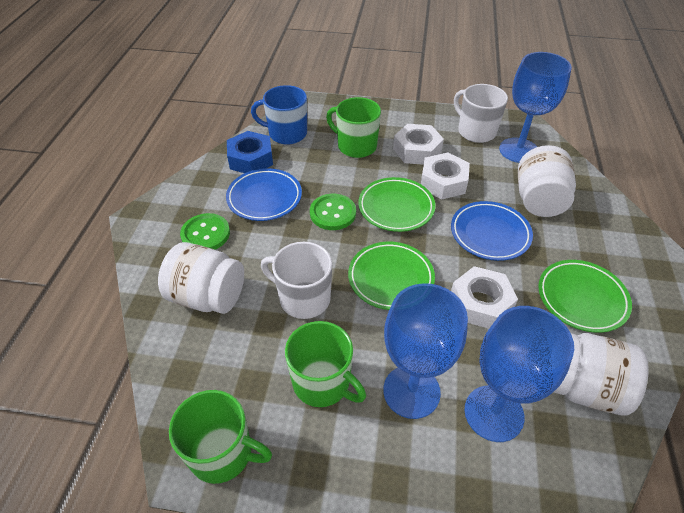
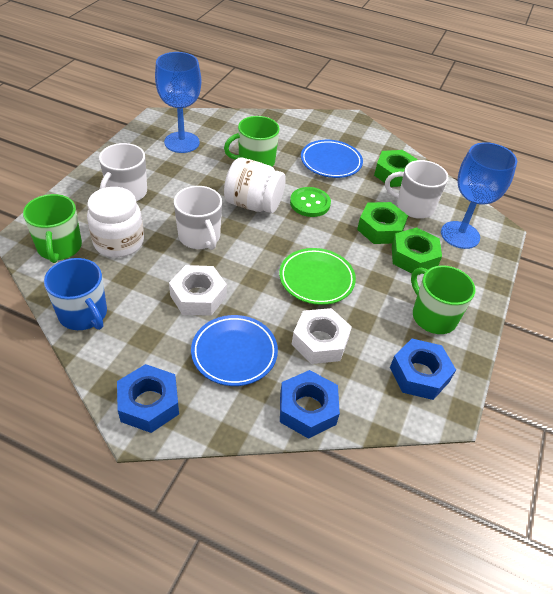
blue goblet: 3 -> 2
blue nut: 1 -> 3
green button: 2 -> 1
green nut: 0 -> 3
green plate: 3 -> 1
white jar: 3 -> 2
white mug: 2 -> 3
white nut: 3 -> 2

